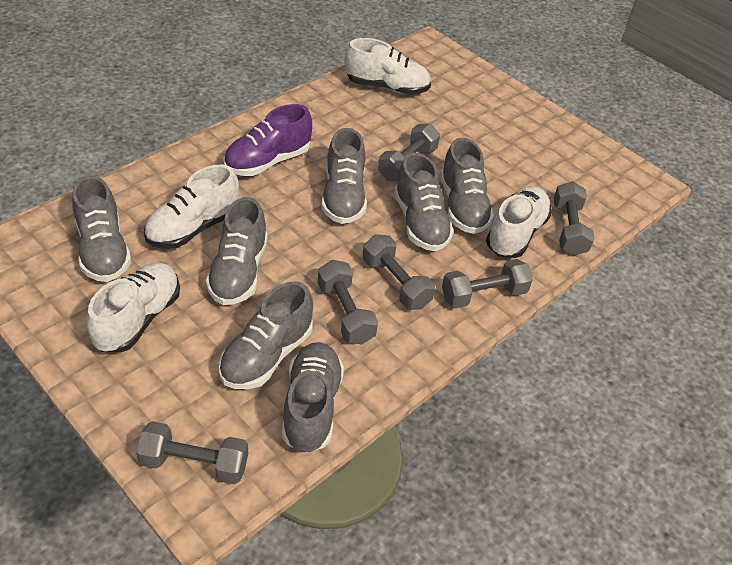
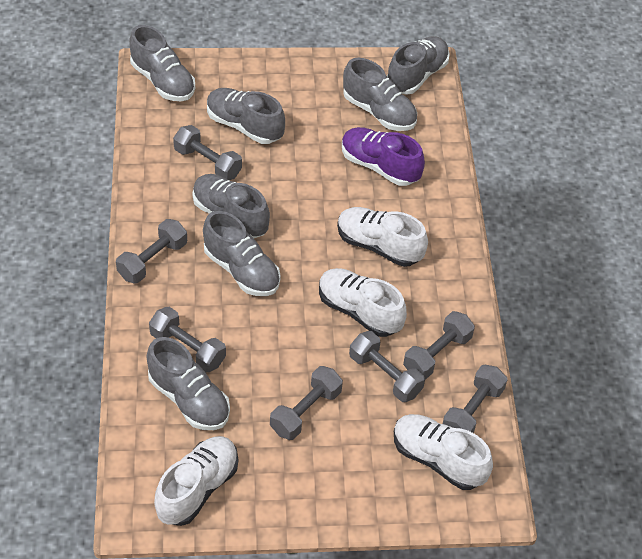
grey dumbbell: 6 -> 7

